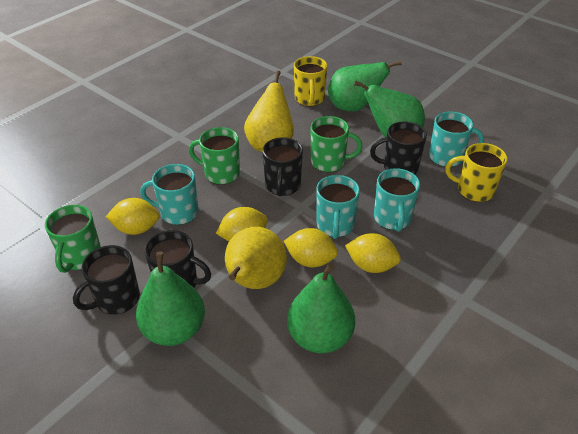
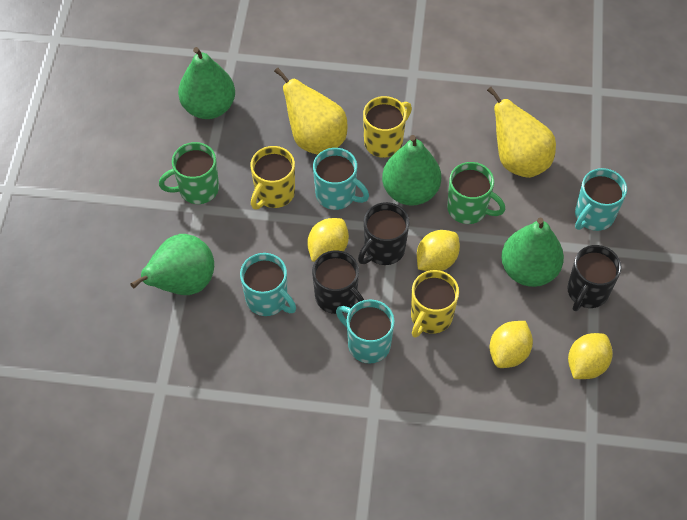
black mug: 4 -> 3
green mug: 3 -> 2
yellow mug: 2 -> 3

